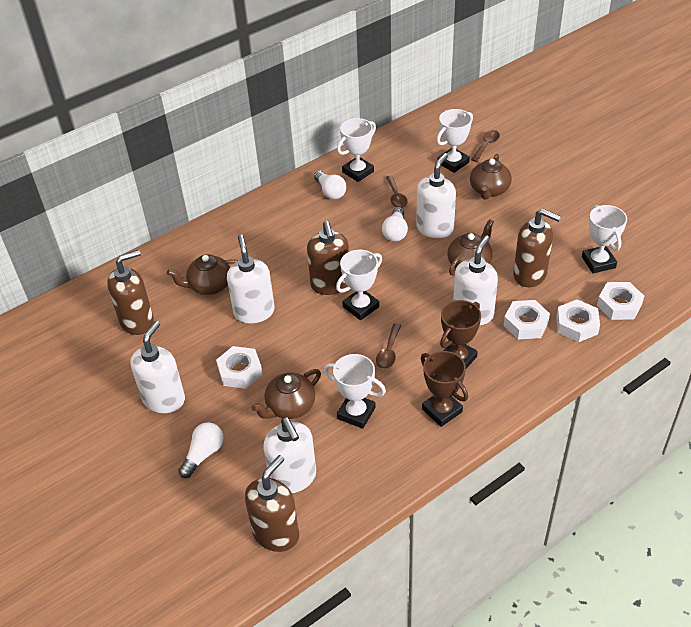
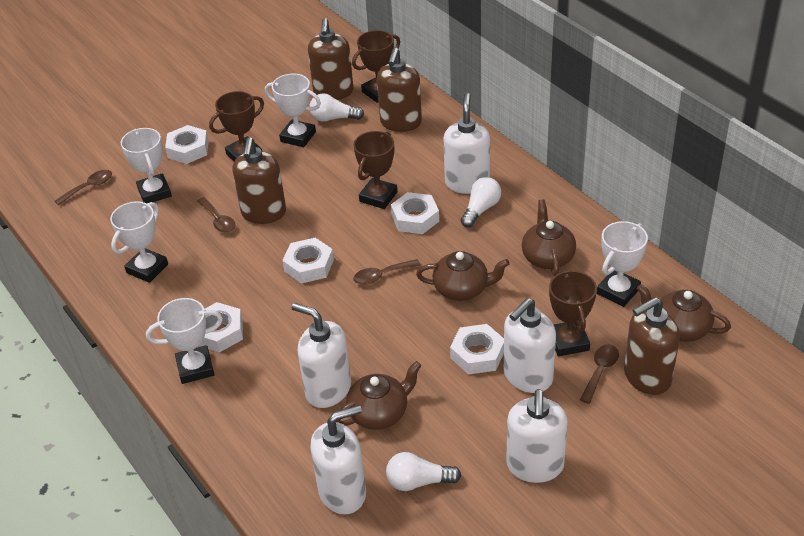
brown spoon: 3 -> 4
brown trophy: 2 -> 4
white nut: 4 -> 5

